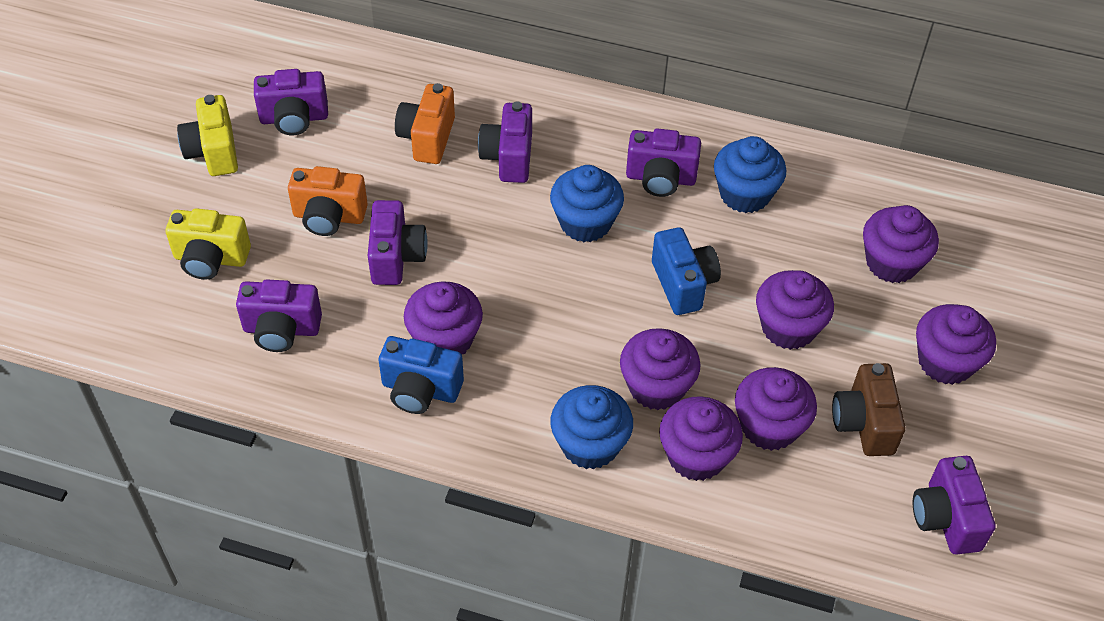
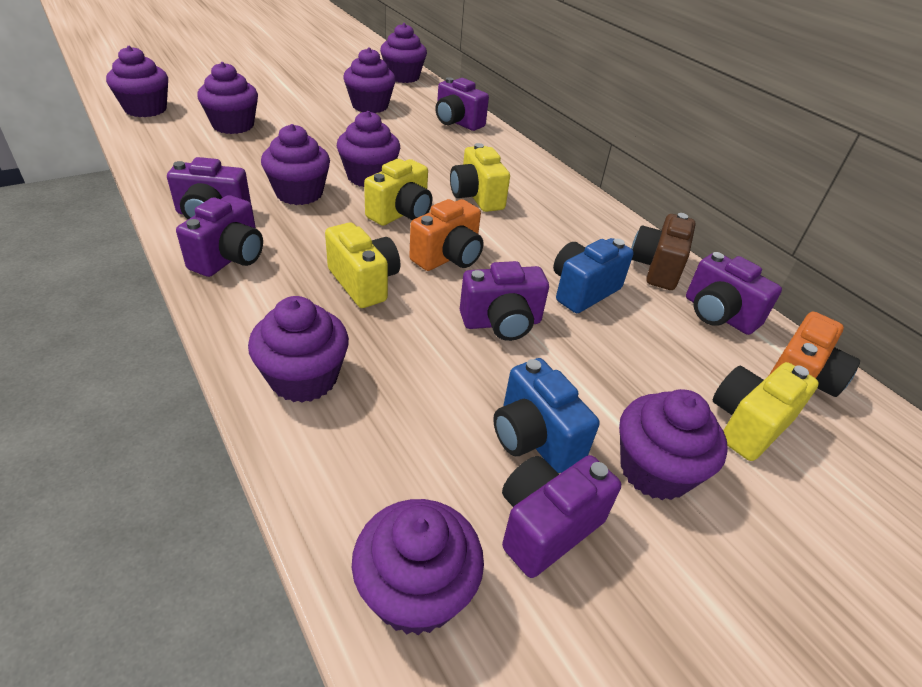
blue cupcake: 3 -> 0
purple cupcake: 7 -> 9
yellow camera: 2 -> 4

